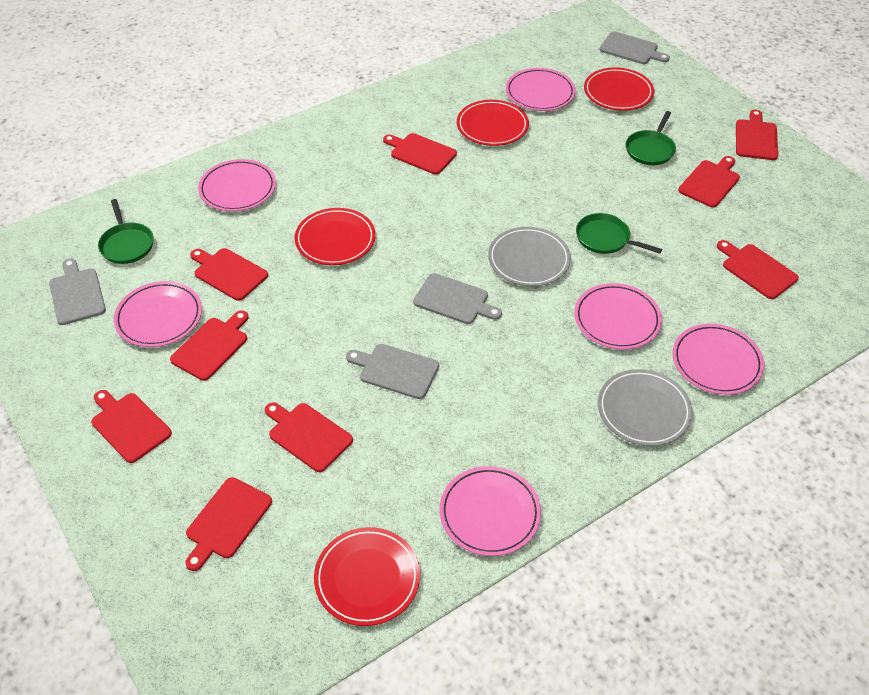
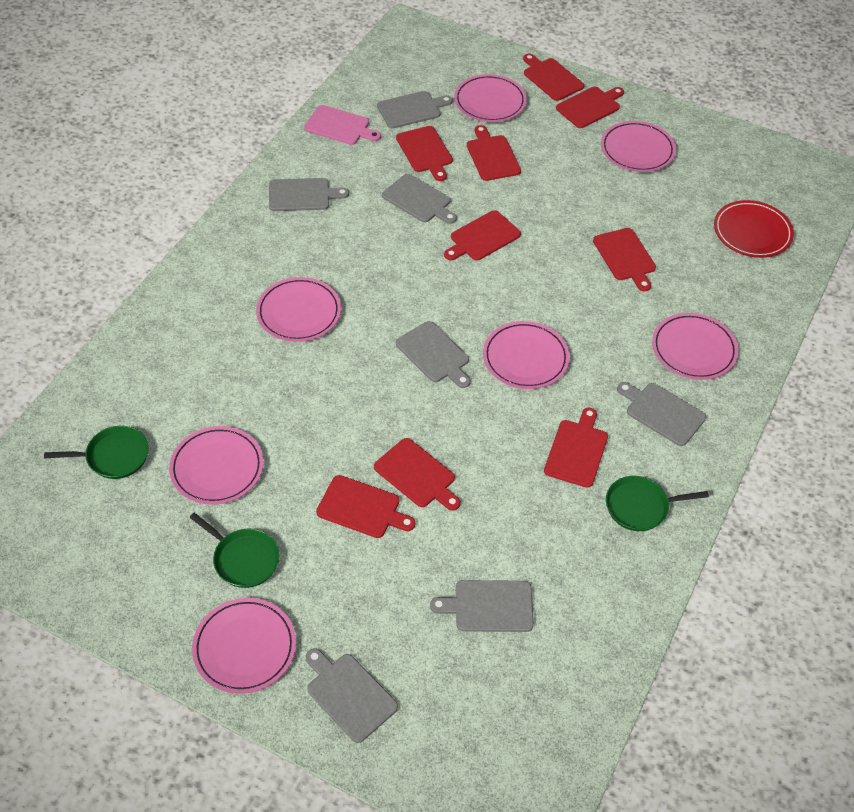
grey cutting board: 4 -> 7
grey plate: 2 -> 0
pink cutting board: 0 -> 1
pink plate: 6 -> 7
red plate: 4 -> 1

